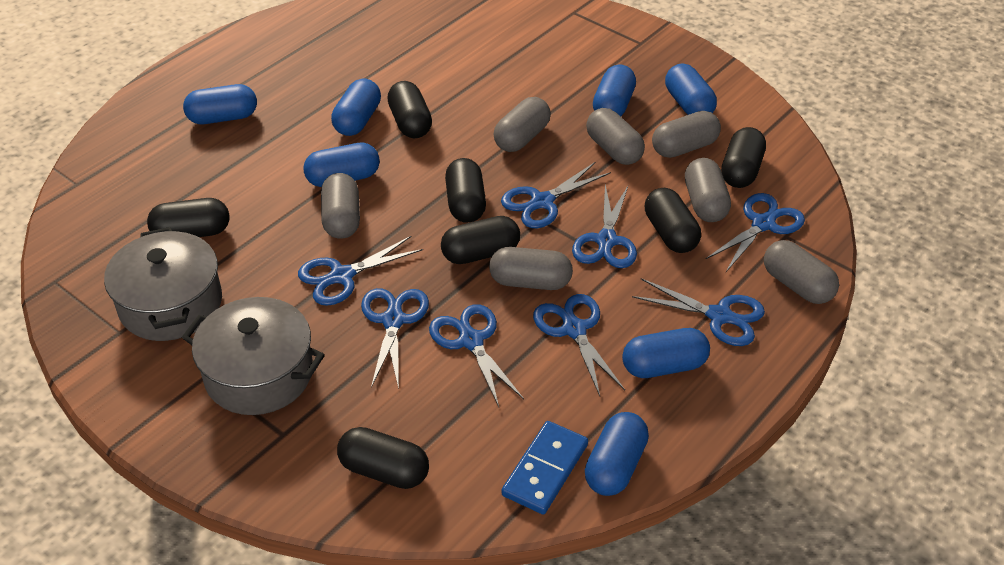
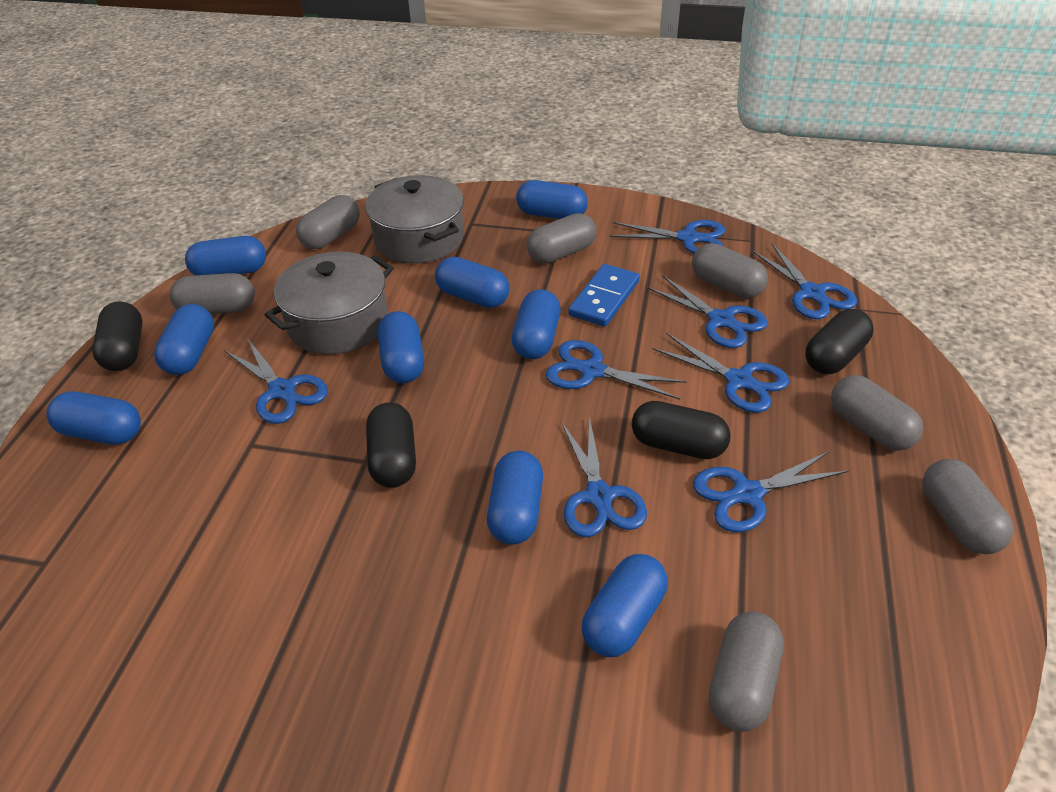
black capsule: 7 -> 4
blue capsule: 7 -> 9

